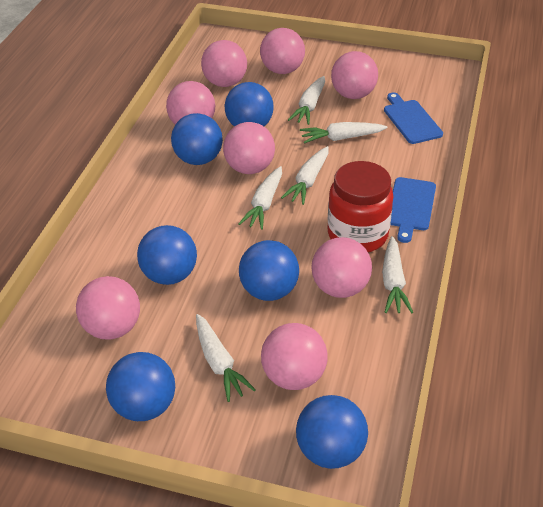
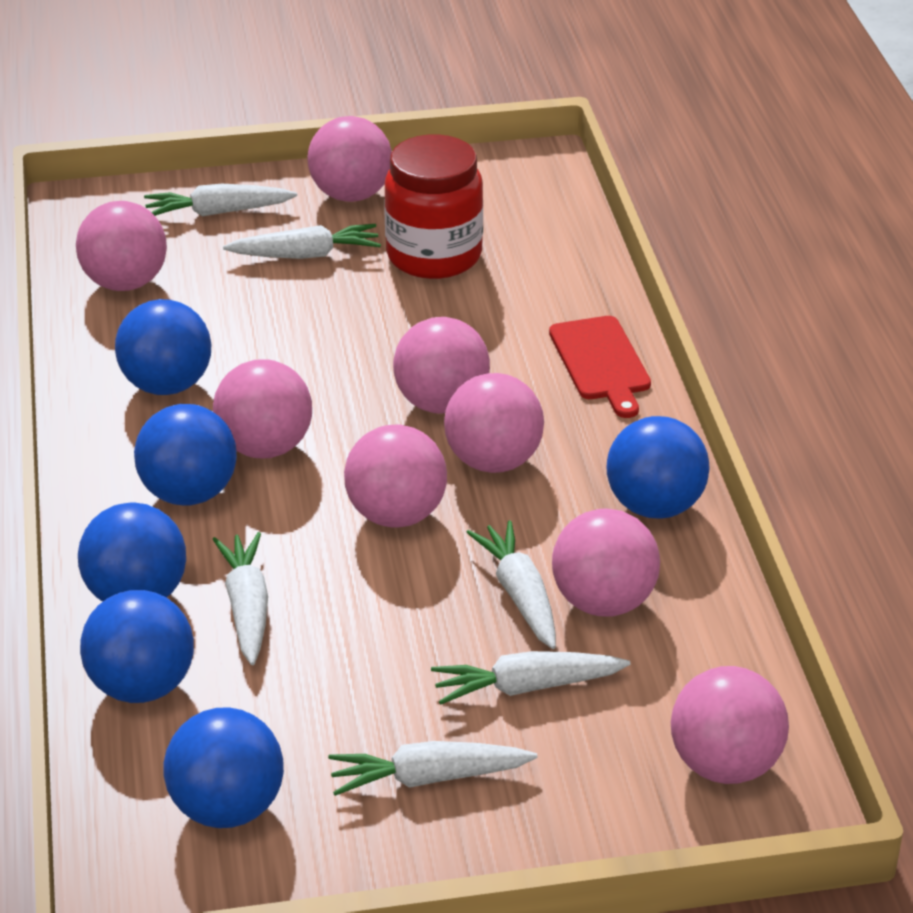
blue cutting board: 2 -> 0
red cutting board: 0 -> 1

